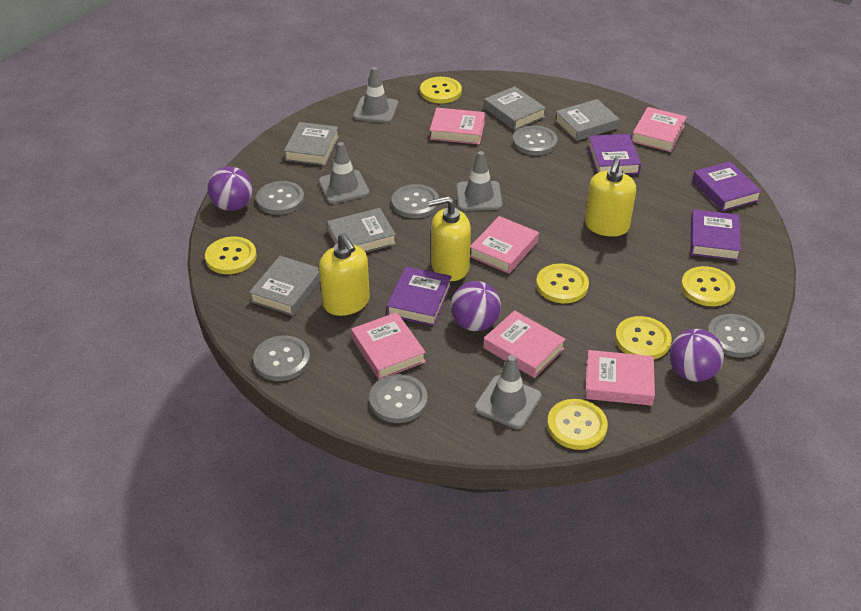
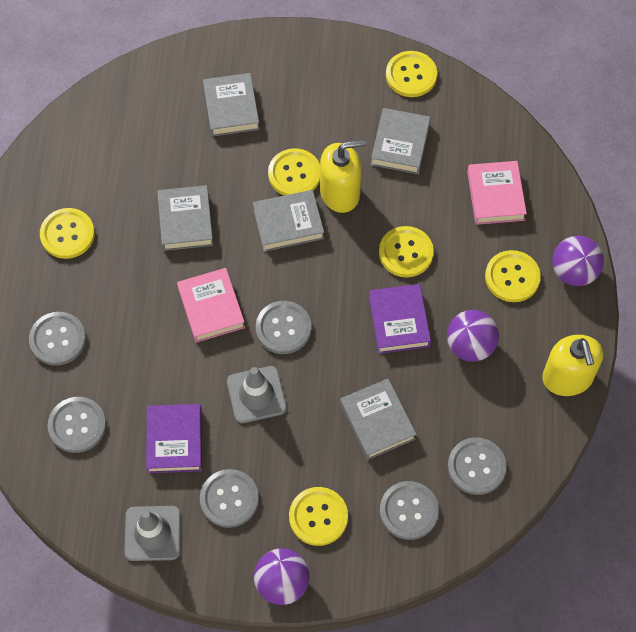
grey traffic cone: 4 -> 2
pink book: 6 -> 2
purple book: 4 -> 2
yellow soap dispenser: 3 -> 2

